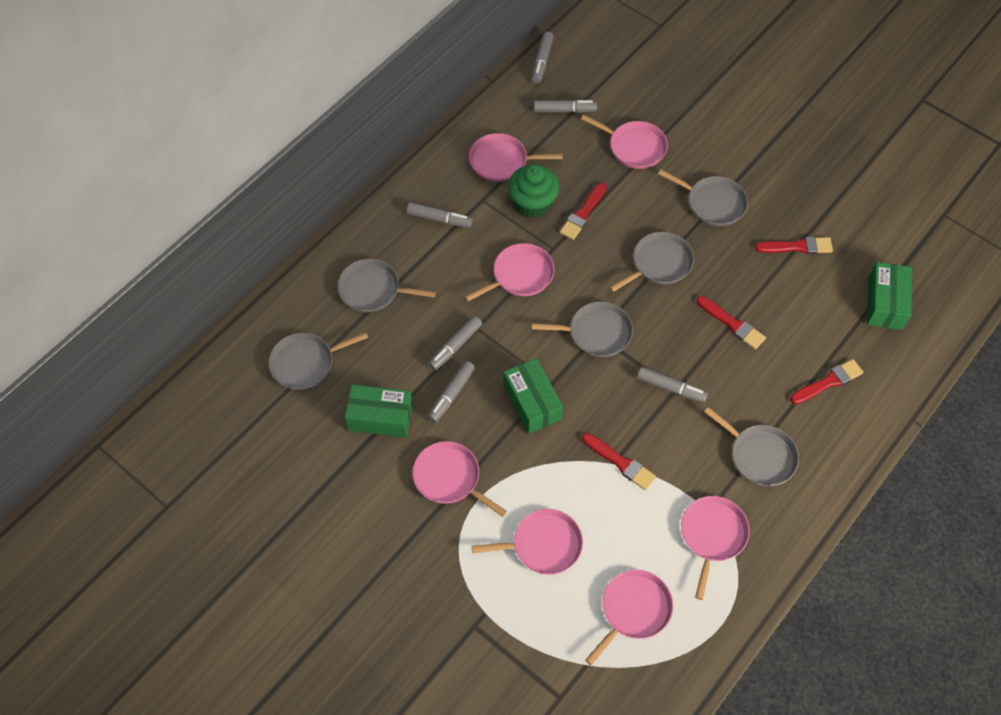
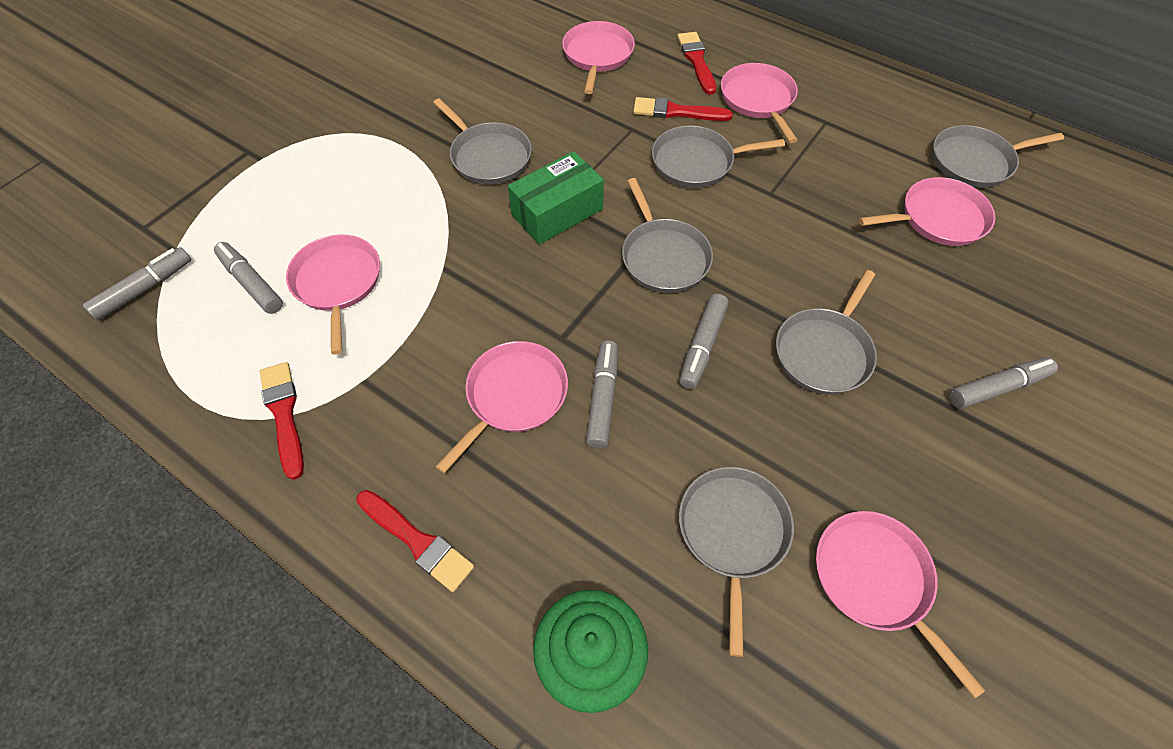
green box: 3 -> 1
grey marker: 6 -> 5
pink pan: 7 -> 6
red brush: 5 -> 4

